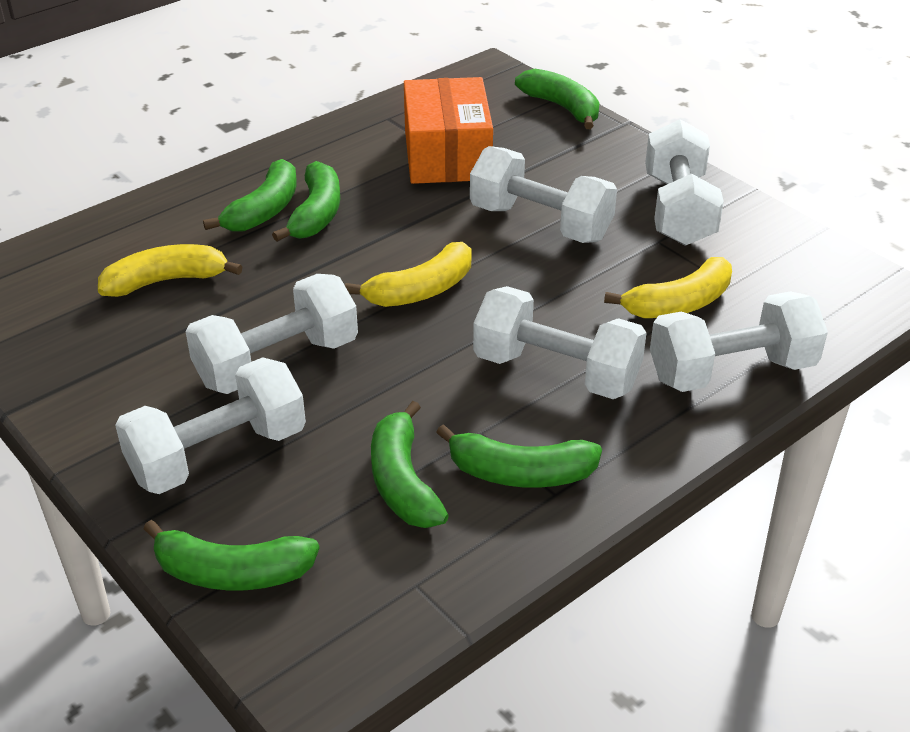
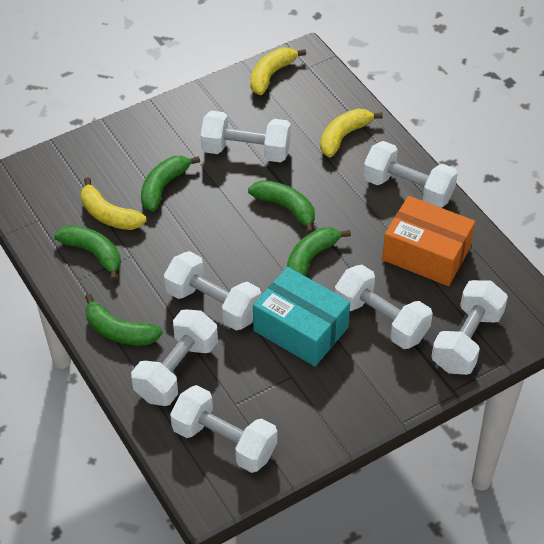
green banana: 6 -> 5
turquoise box: 0 -> 1
white dumbbell: 6 -> 7

